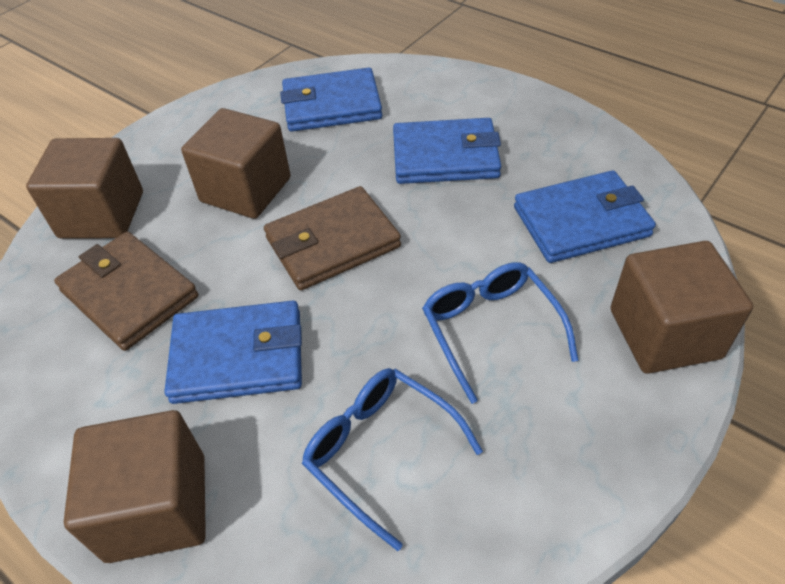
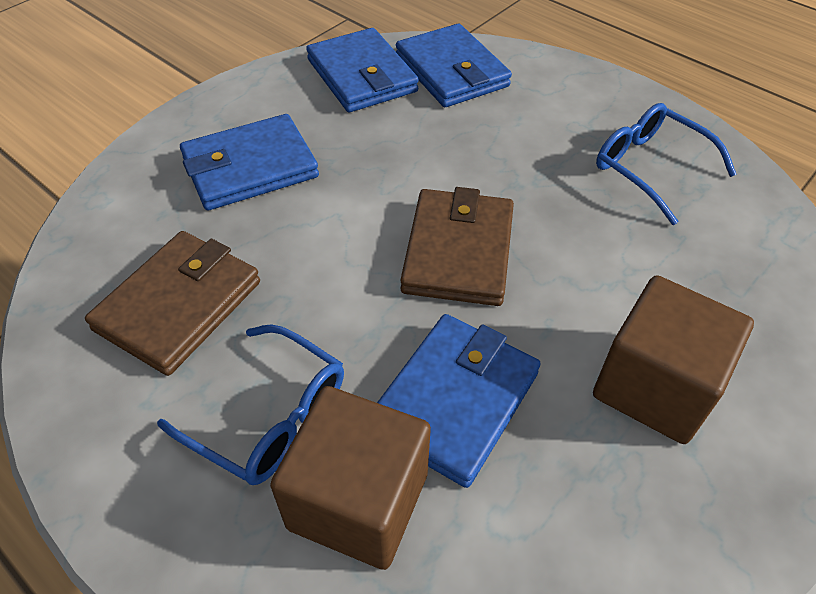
brown cube: 4 -> 2

